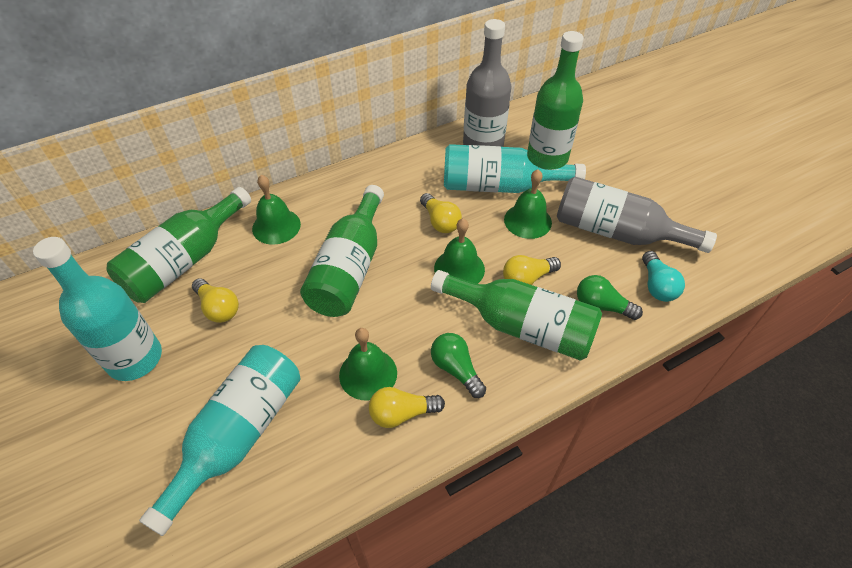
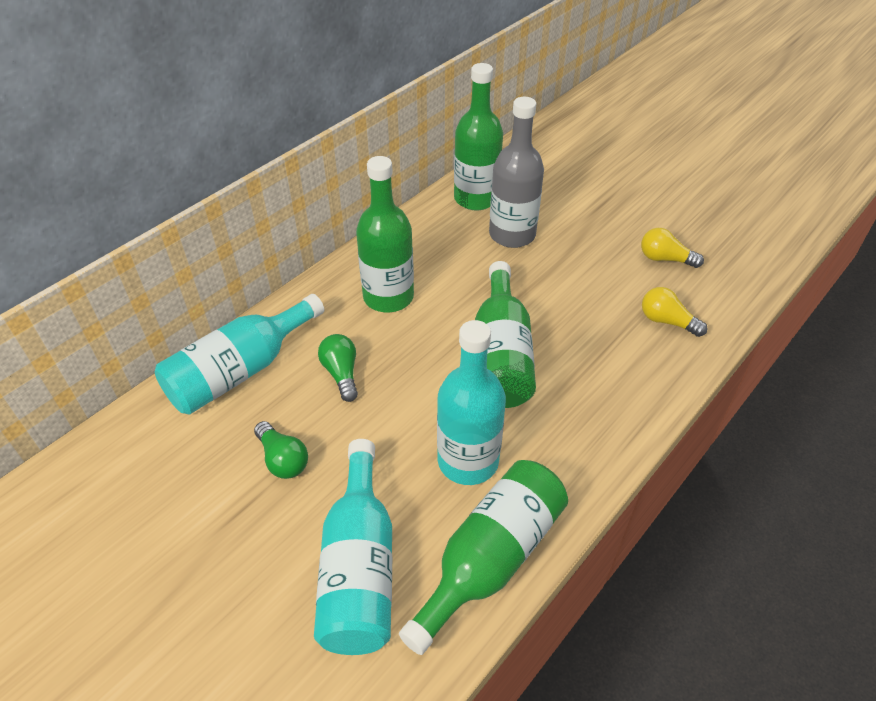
green bell: 4 -> 0
grey bottle: 2 -> 1
turquoise light bulb: 1 -> 0
yellow light bulb: 4 -> 2

